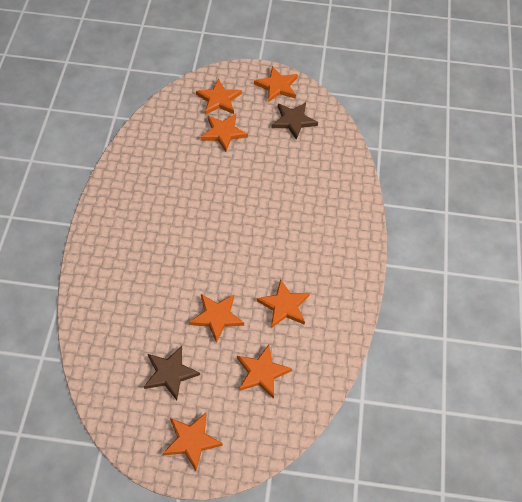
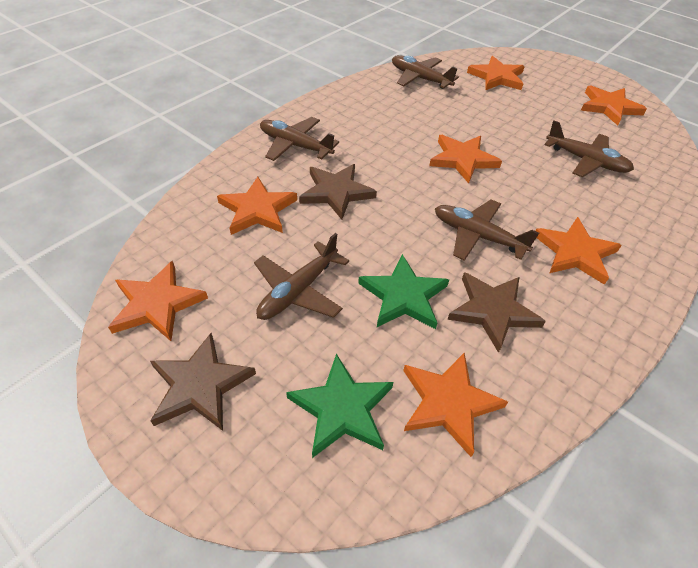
brown plane: 0 -> 5
brown star: 2 -> 3
green star: 0 -> 2

